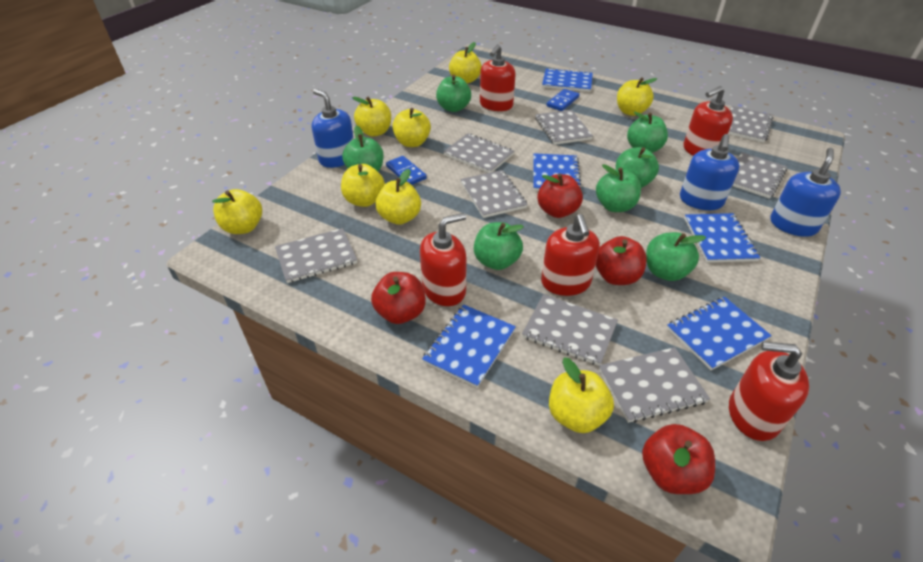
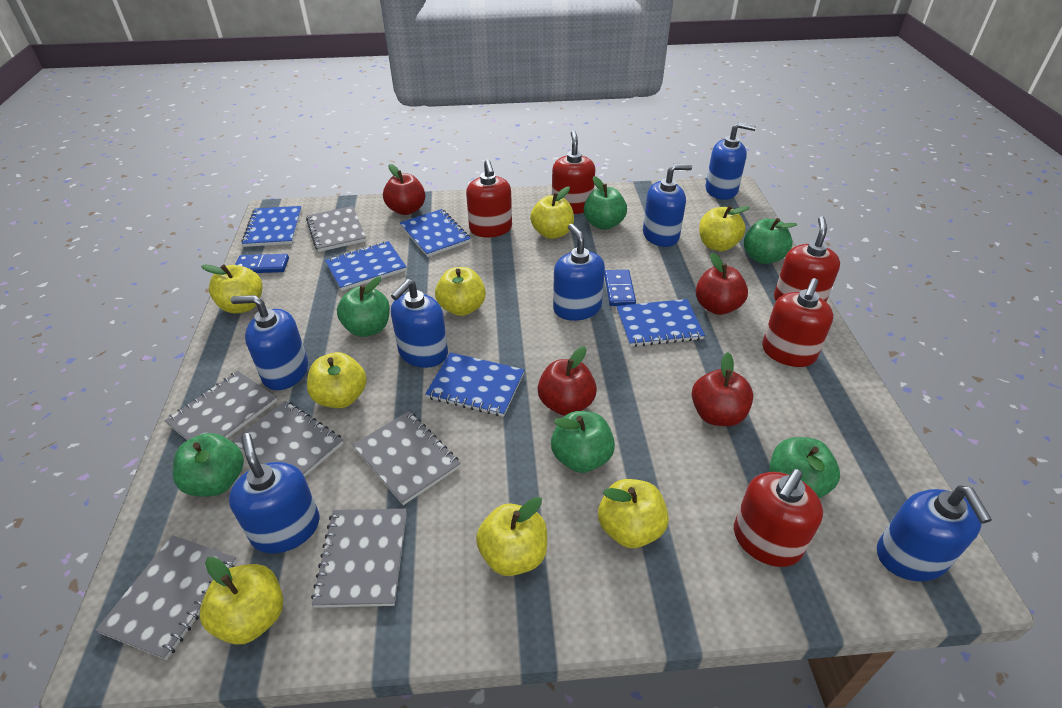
blue soap dispenser: 3 -> 7
green apple: 7 -> 6
grey notebook: 8 -> 6

